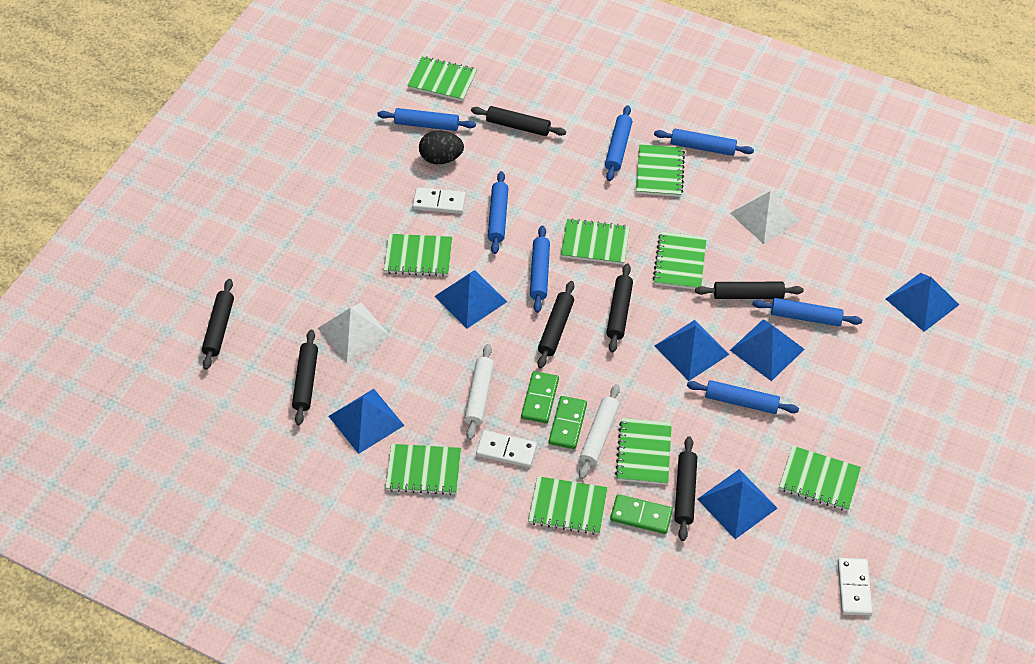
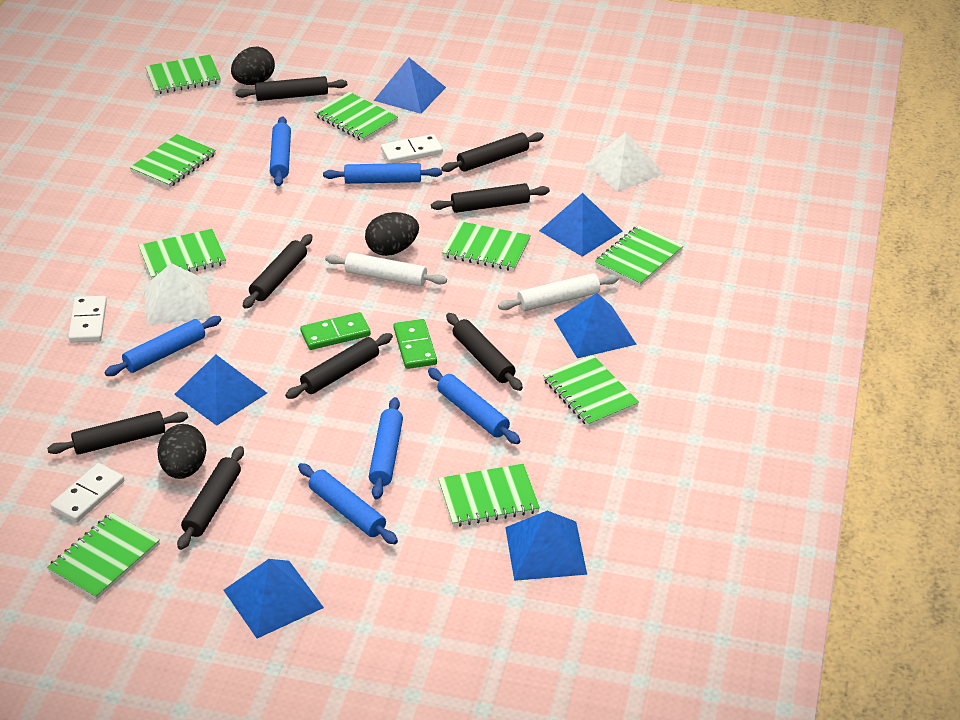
black egg: 1 -> 3
black rolling pin: 7 -> 8
blue rolling pin: 7 -> 6
green domino: 3 -> 2

